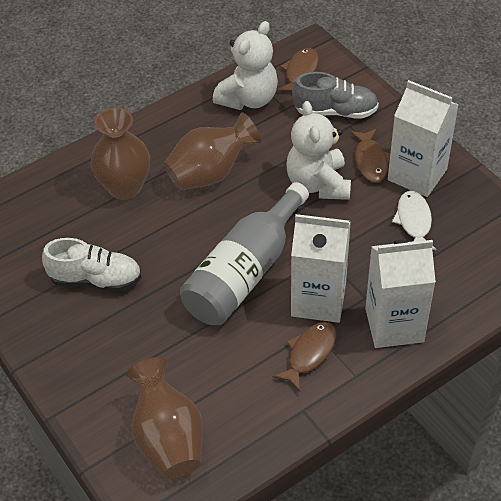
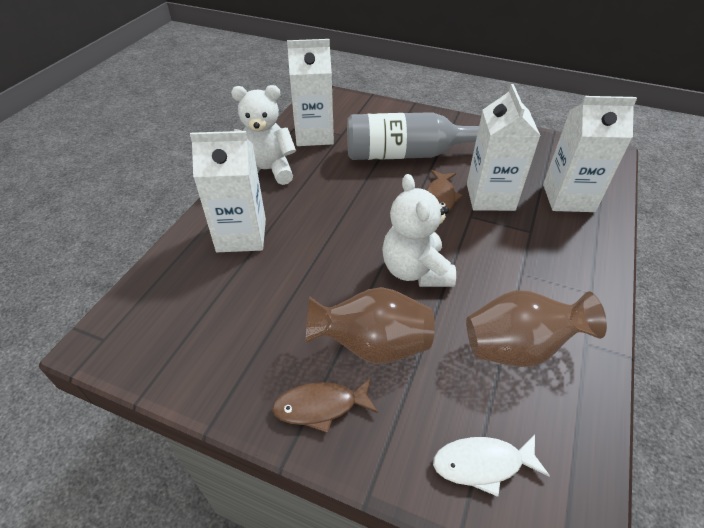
brown fish: 3 -> 2
brown vase: 3 -> 2
grey shoe: 1 -> 0
white carton: 3 -> 4
white shoe: 1 -> 0

